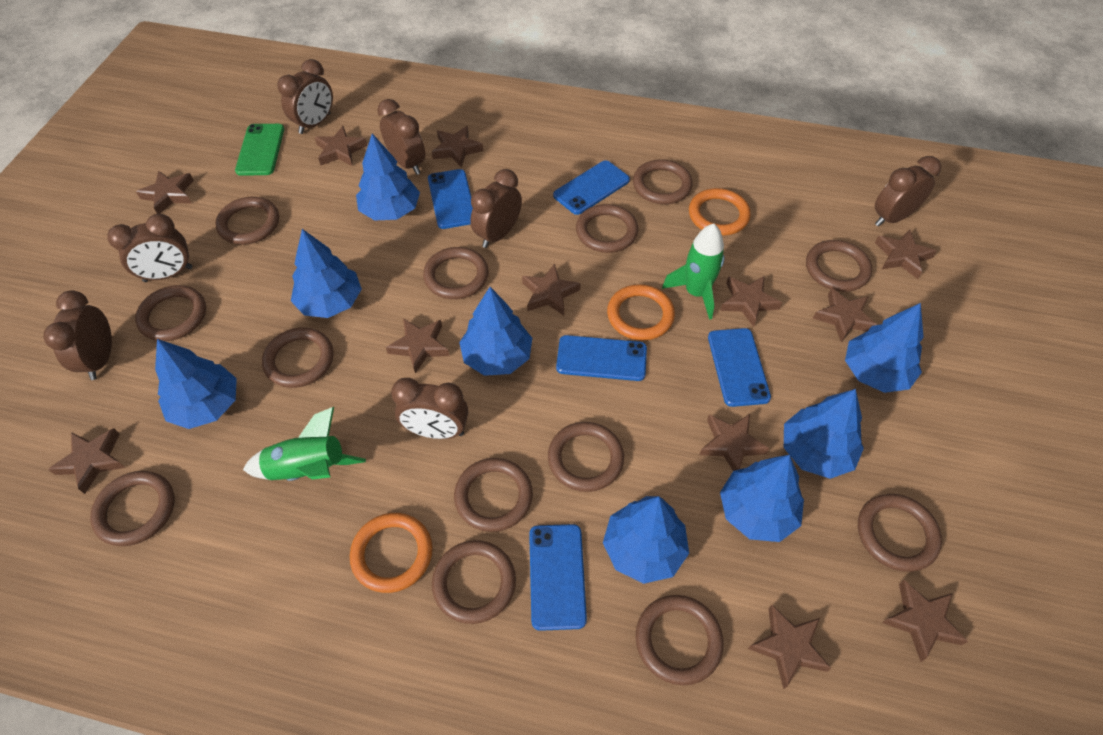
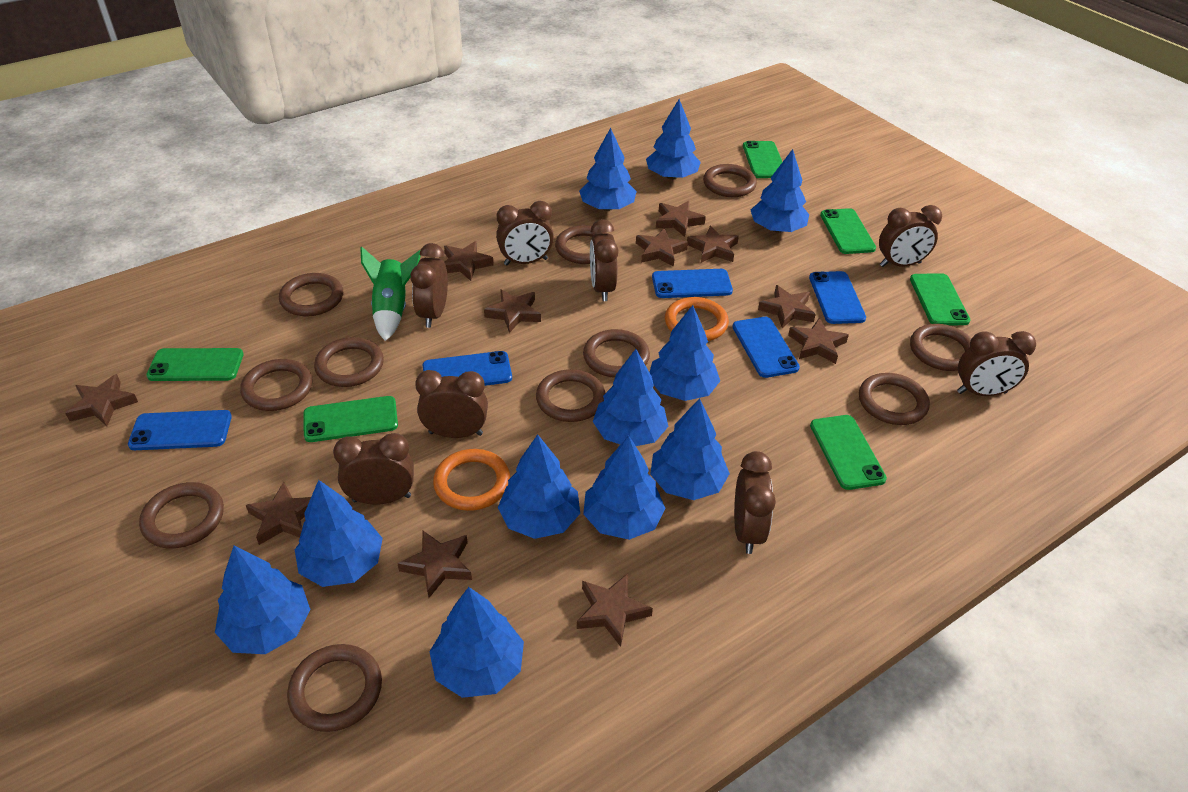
blue tree: 8 -> 11
brown clock: 7 -> 8
brown ring: 13 -> 11
brown star: 12 -> 11
green phone: 1 -> 6
green rocket: 2 -> 1
orange ring: 3 -> 2

